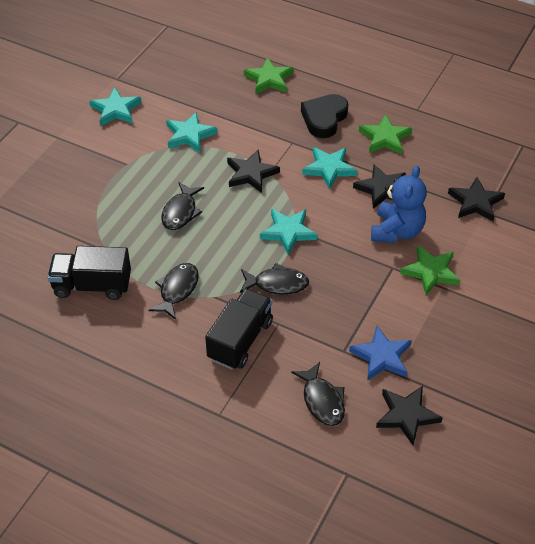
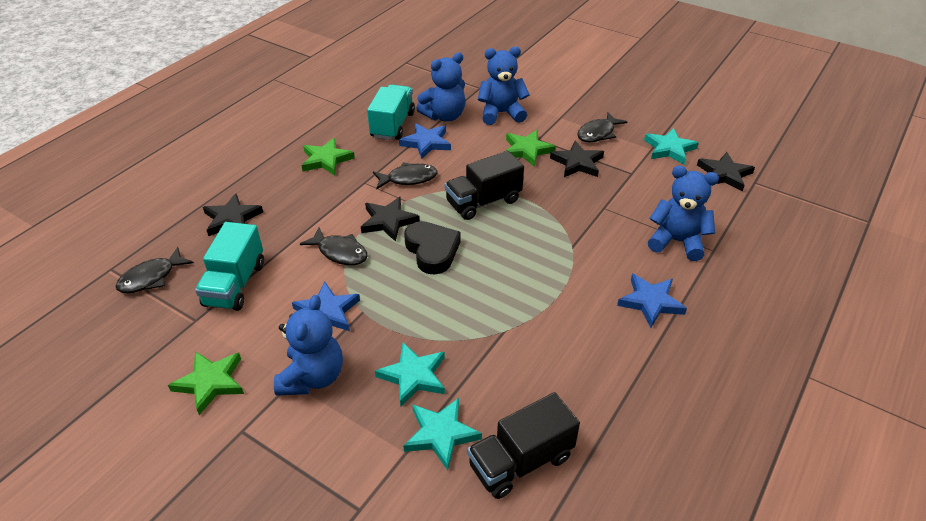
blue star: 1 -> 3
blue teddy bear: 1 -> 4
turquoise star: 4 -> 3
turquoise truck: 0 -> 2

